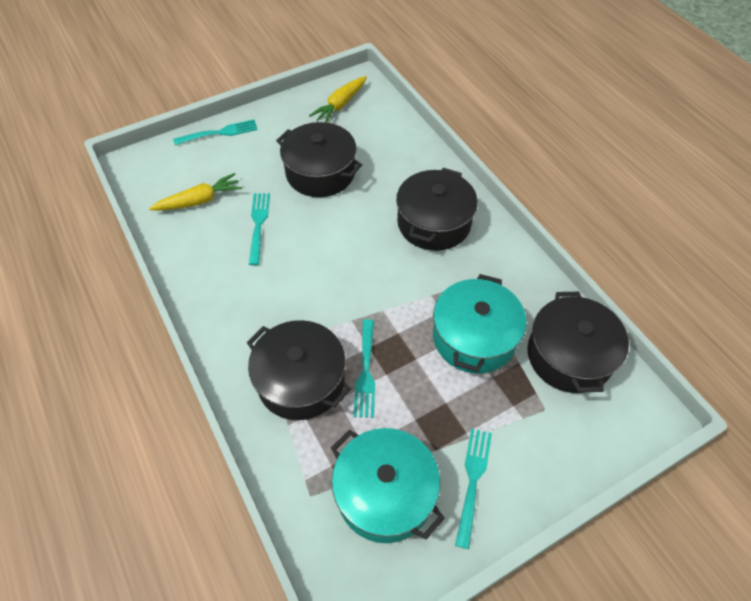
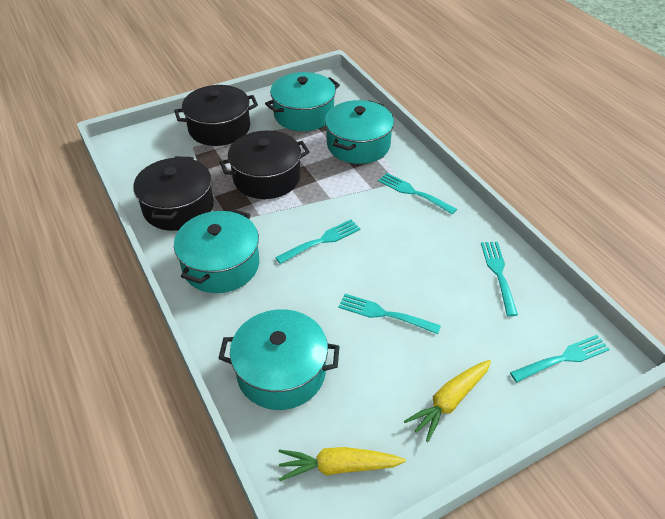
black pot: 4 -> 3
turquoise fork: 4 -> 5
turquoise pot: 2 -> 4

